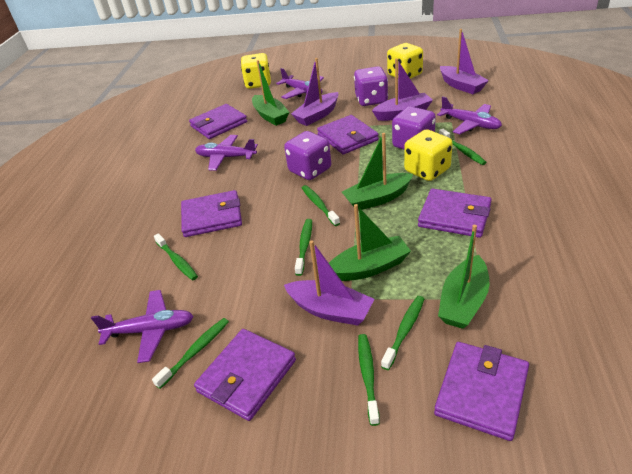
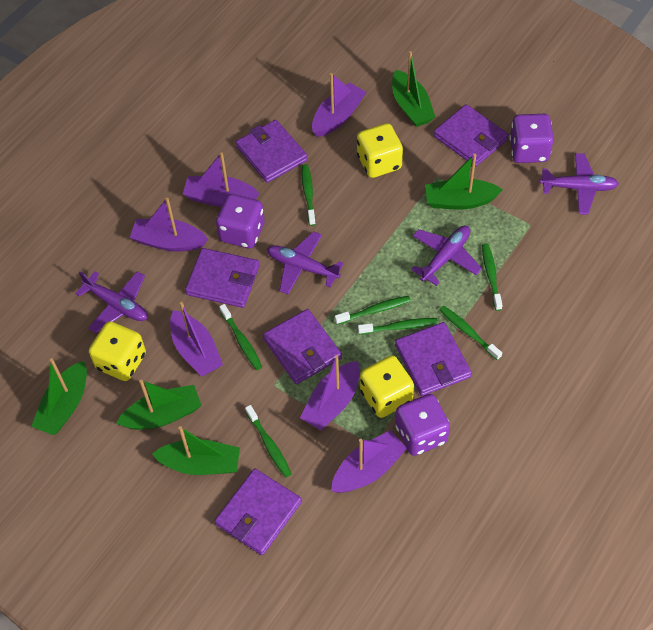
green boat: 4 -> 5
purple boat: 4 -> 6

